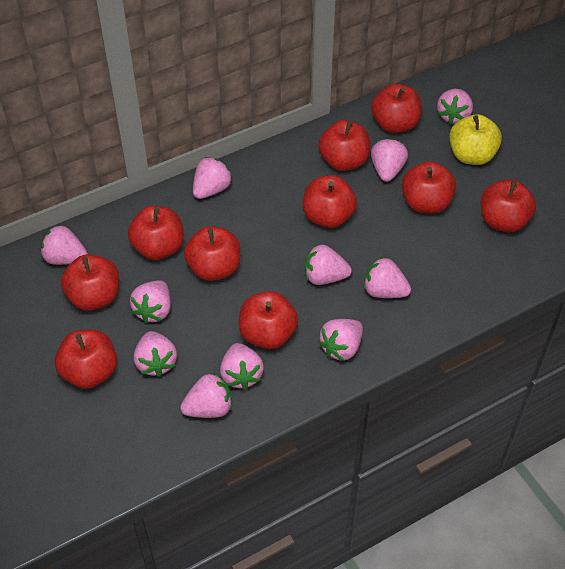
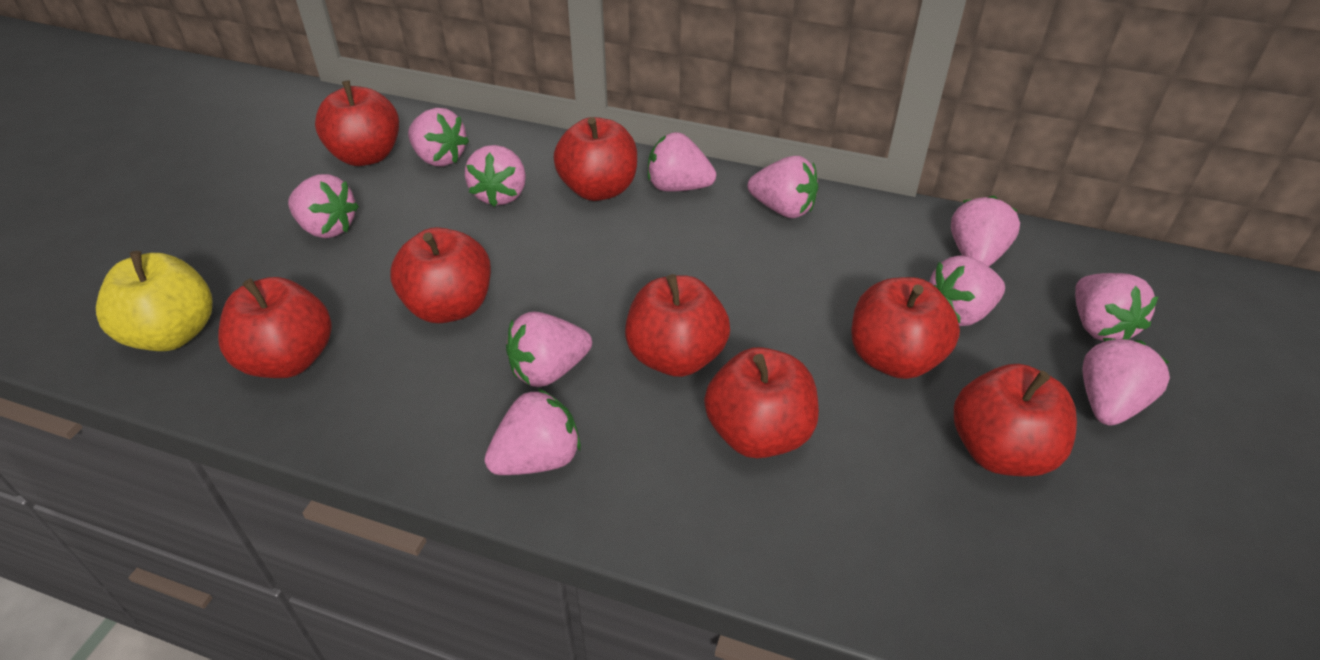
red apple: 10 -> 8

